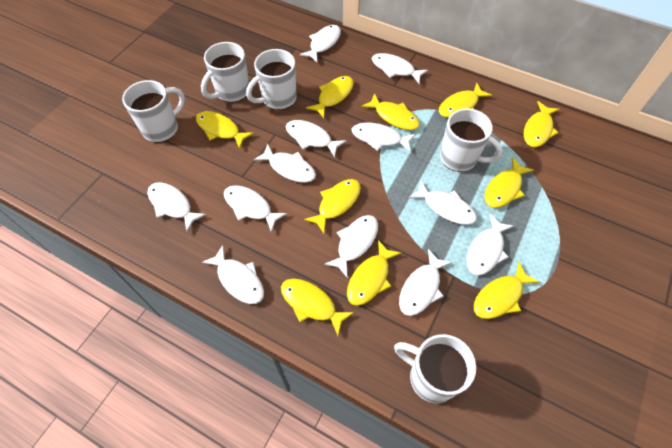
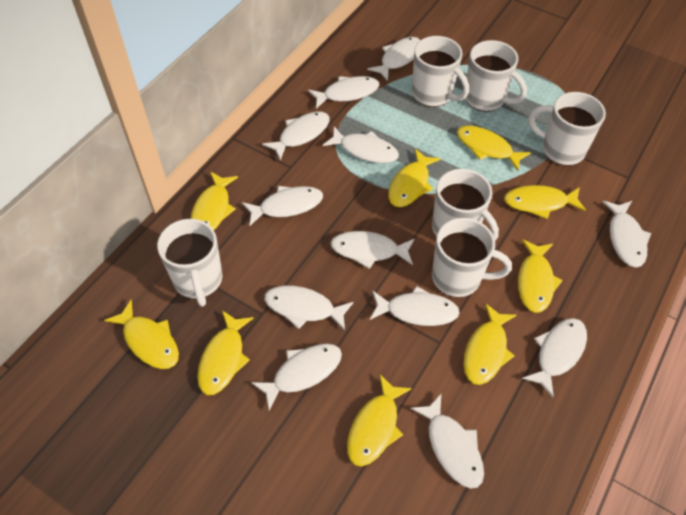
white mug: 5 -> 6
yellow fish: 10 -> 9

